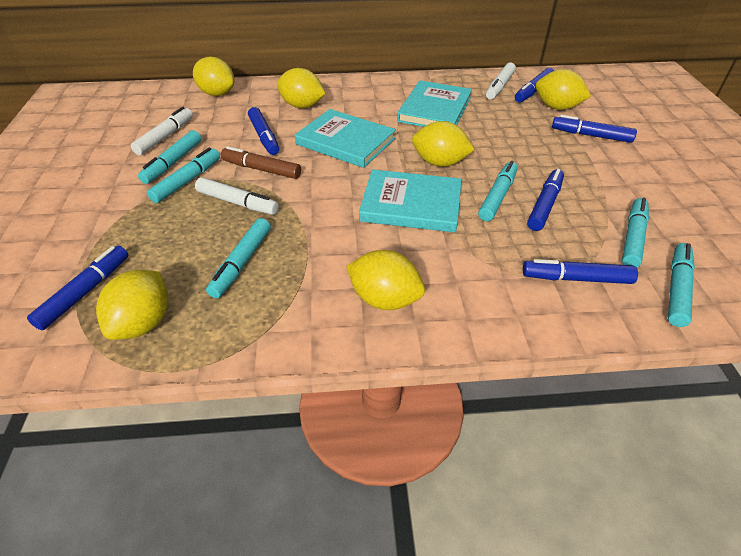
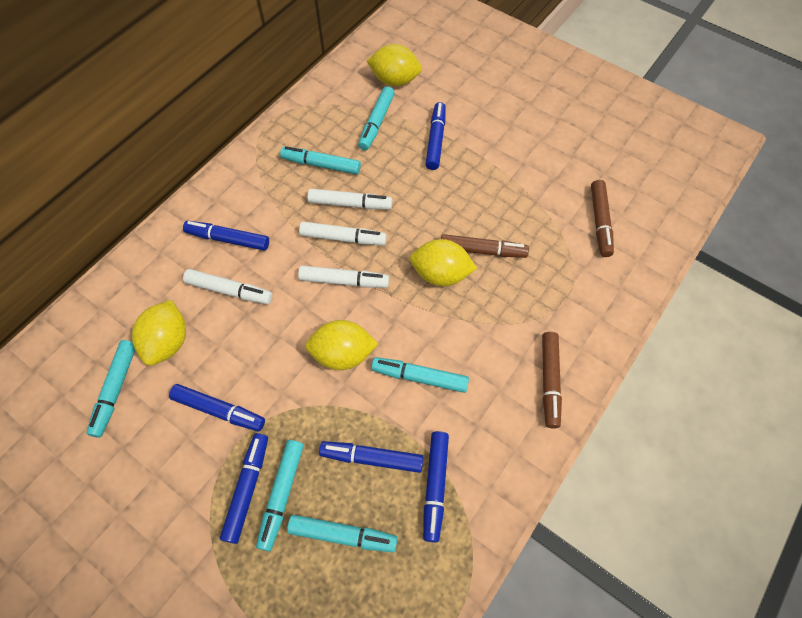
brown marker: 1 -> 3
turquoise book: 3 -> 0
white marker: 3 -> 4
yellow lemon: 6 -> 4

